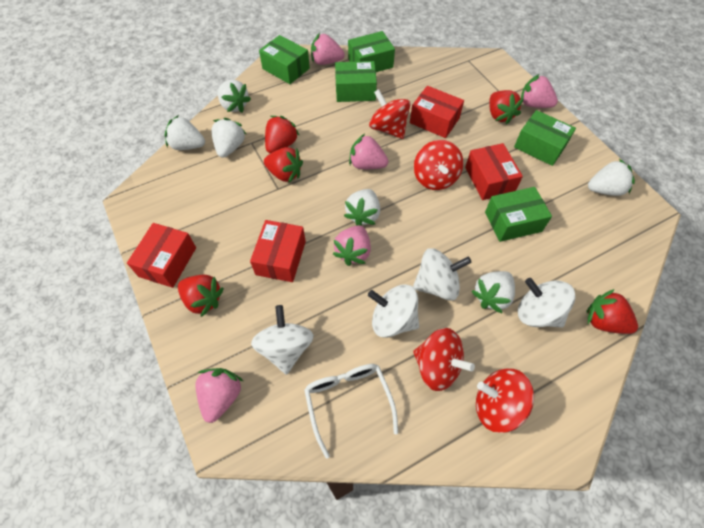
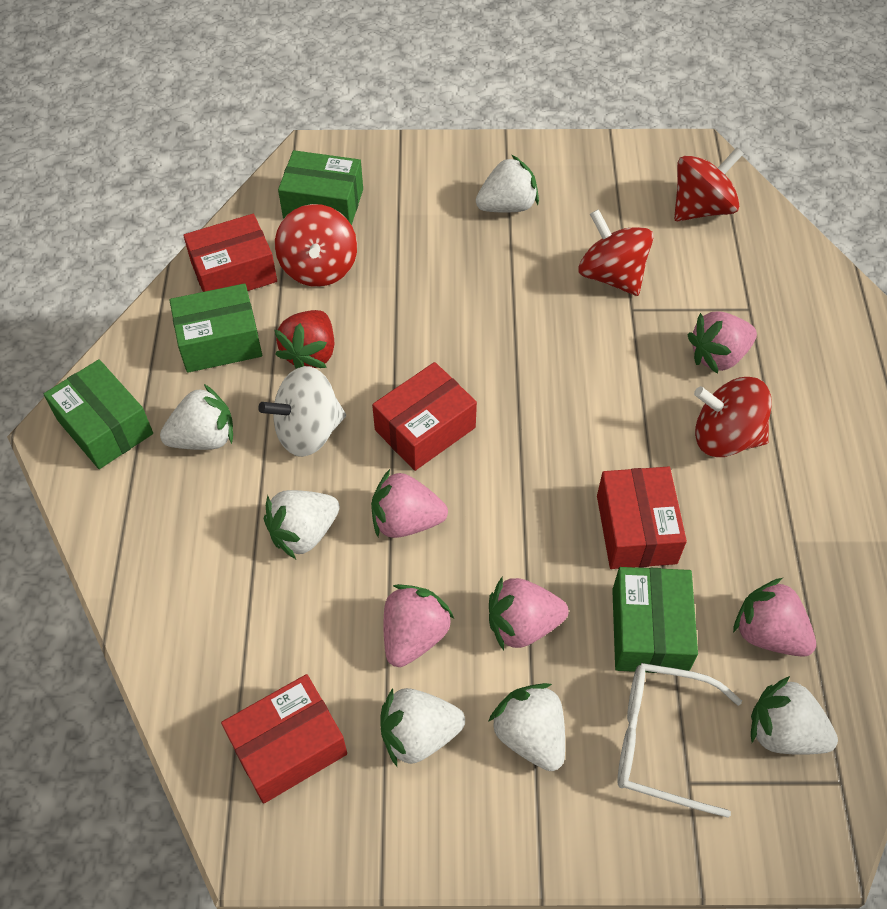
green box: 5 -> 4
red strawberry: 5 -> 1
white spinning top: 4 -> 1

